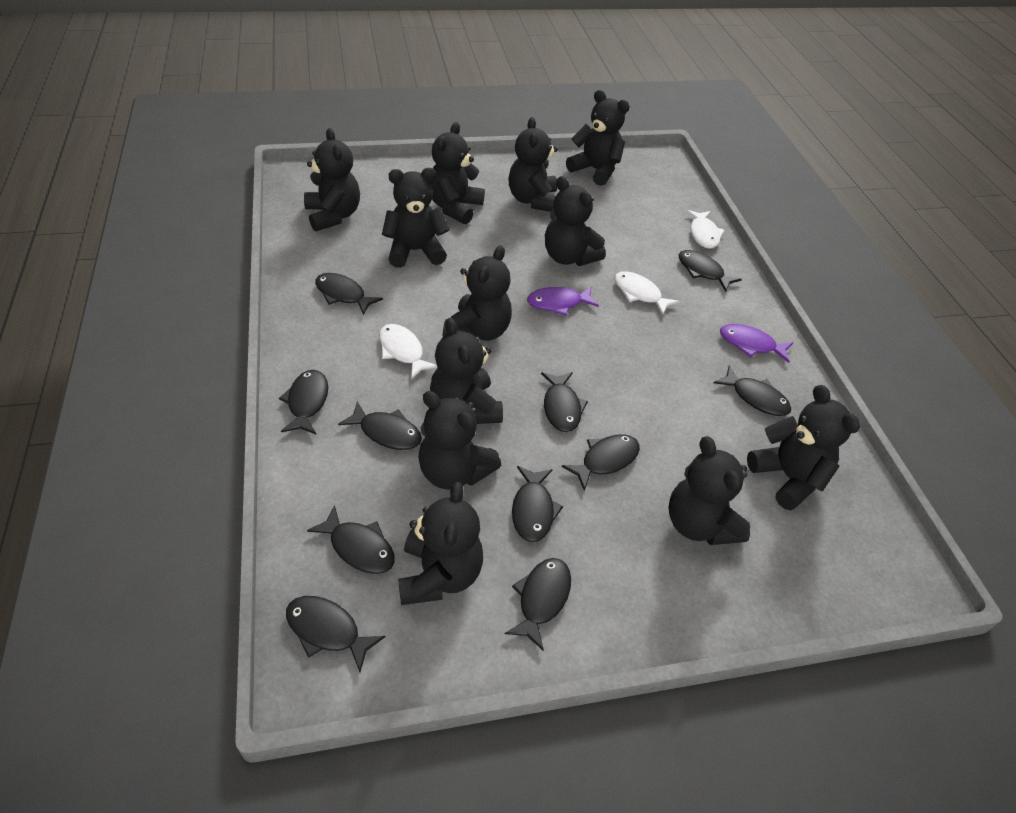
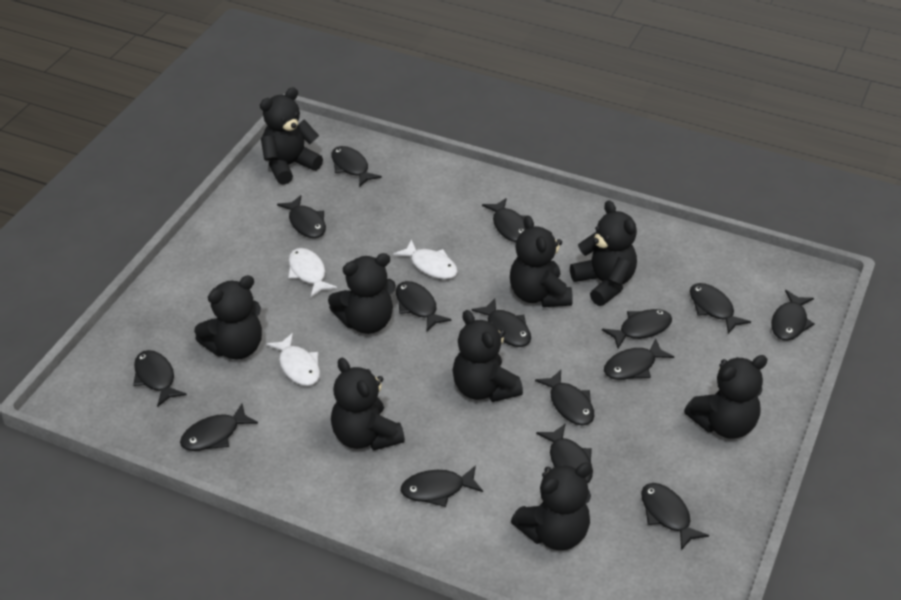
black fish: 11 -> 15
black teddy bear: 12 -> 9
purple fish: 2 -> 0

